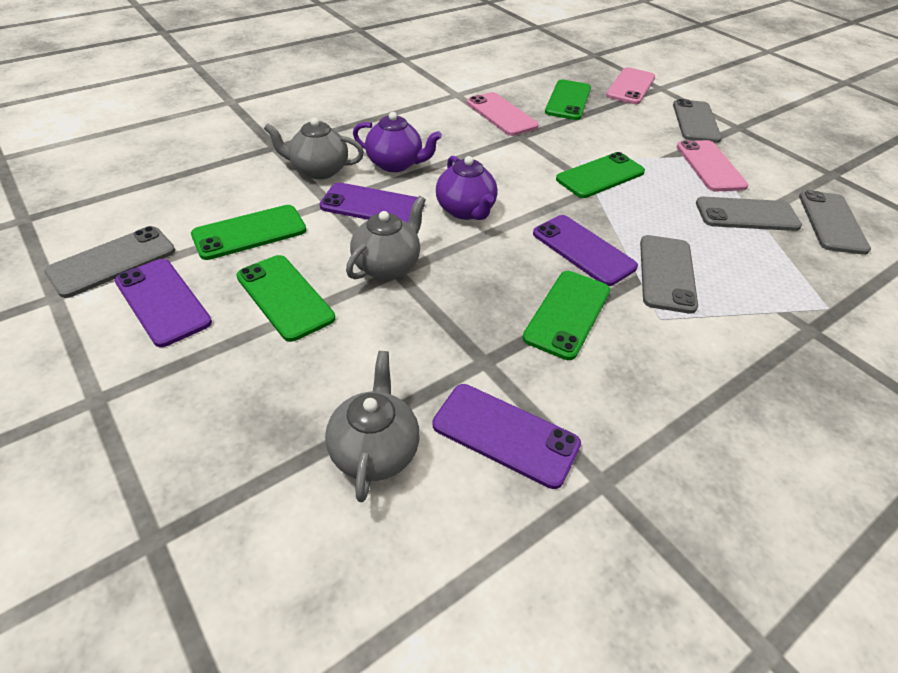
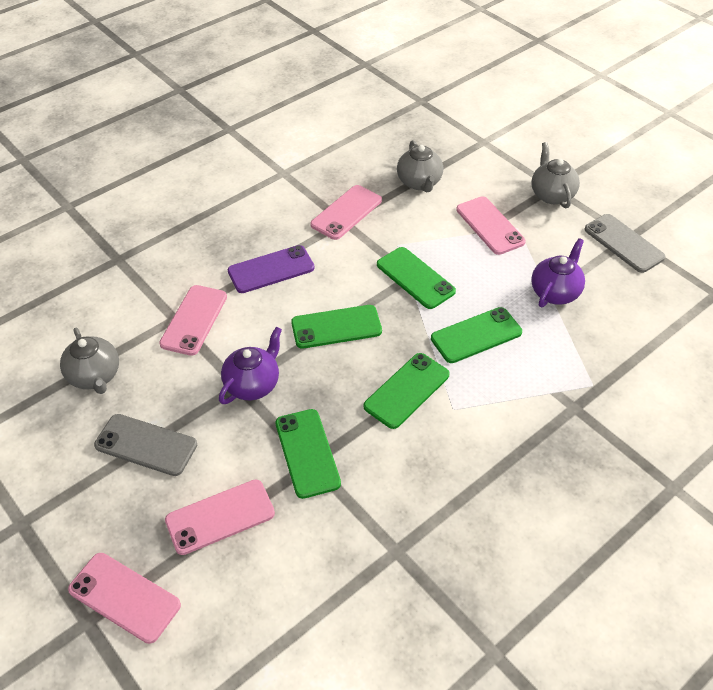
grey phone: 5 -> 2
pink phone: 3 -> 5
purple phone: 4 -> 1

